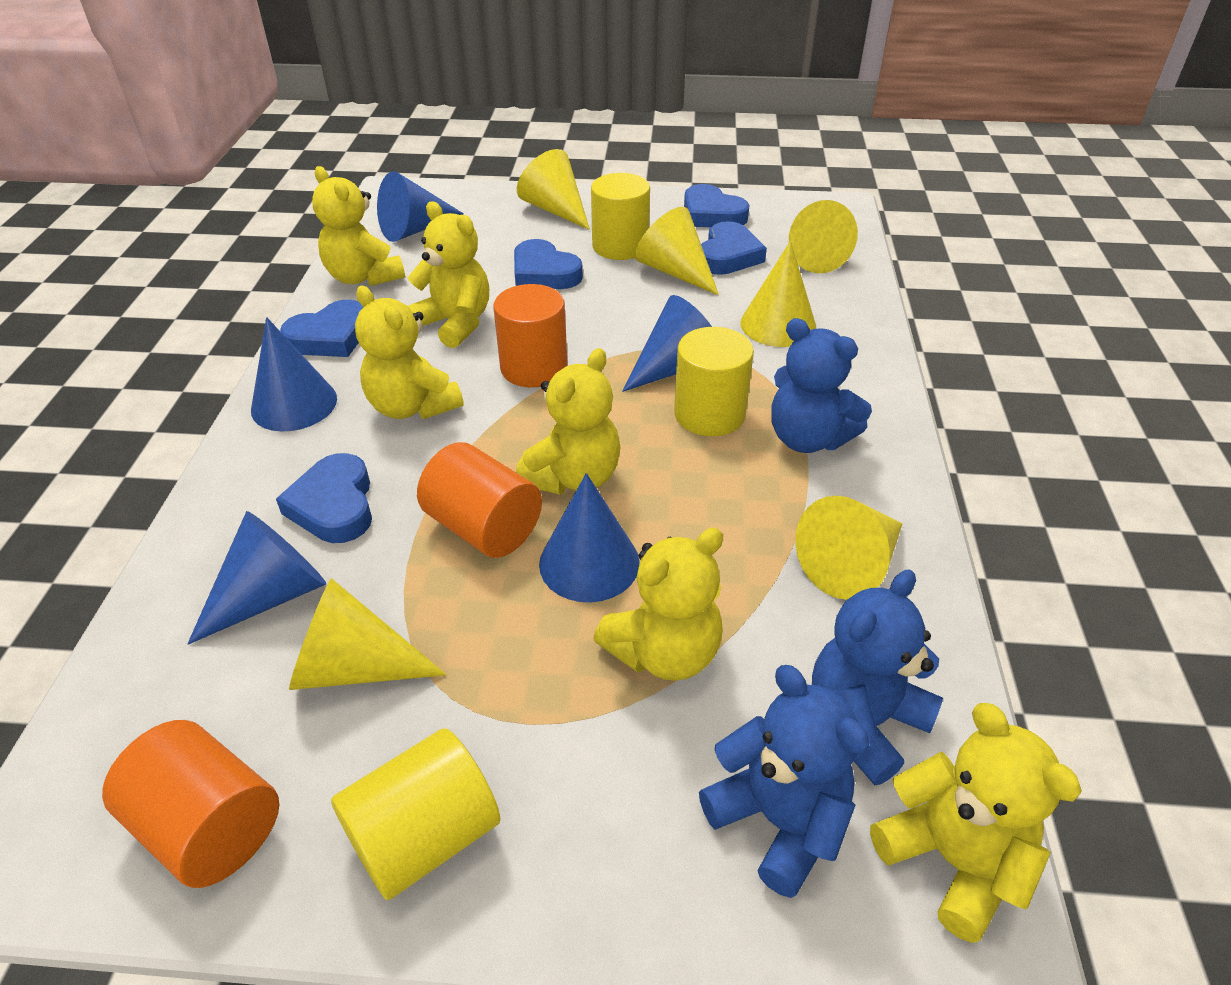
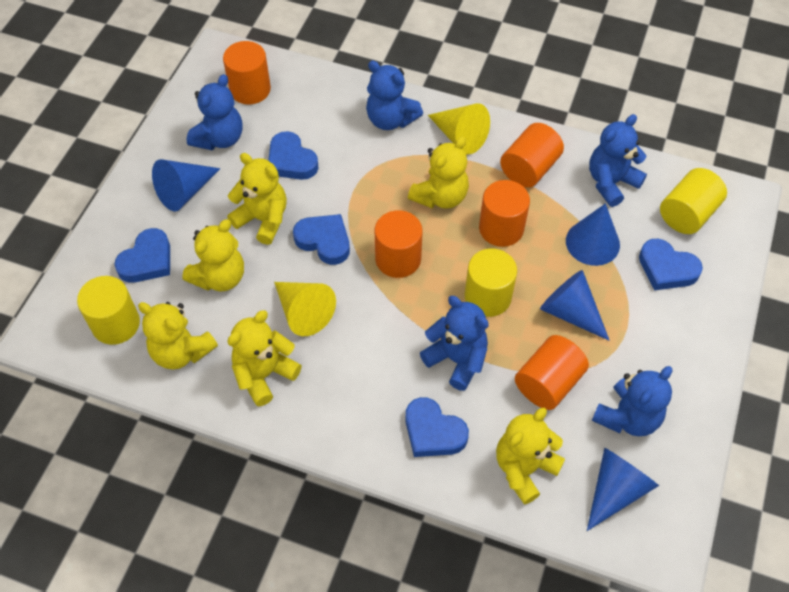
blue cone: 5 -> 4
blue teddy bear: 3 -> 5
orange cylinder: 3 -> 5
yellow cone: 6 -> 2

